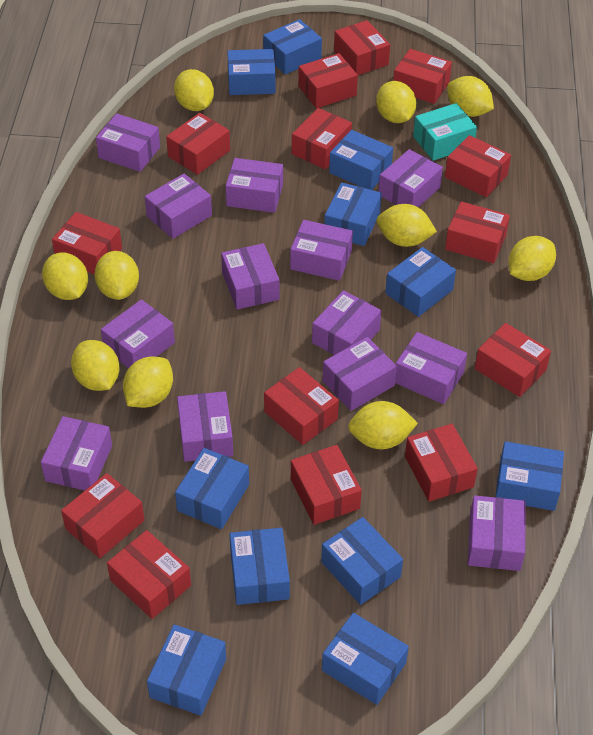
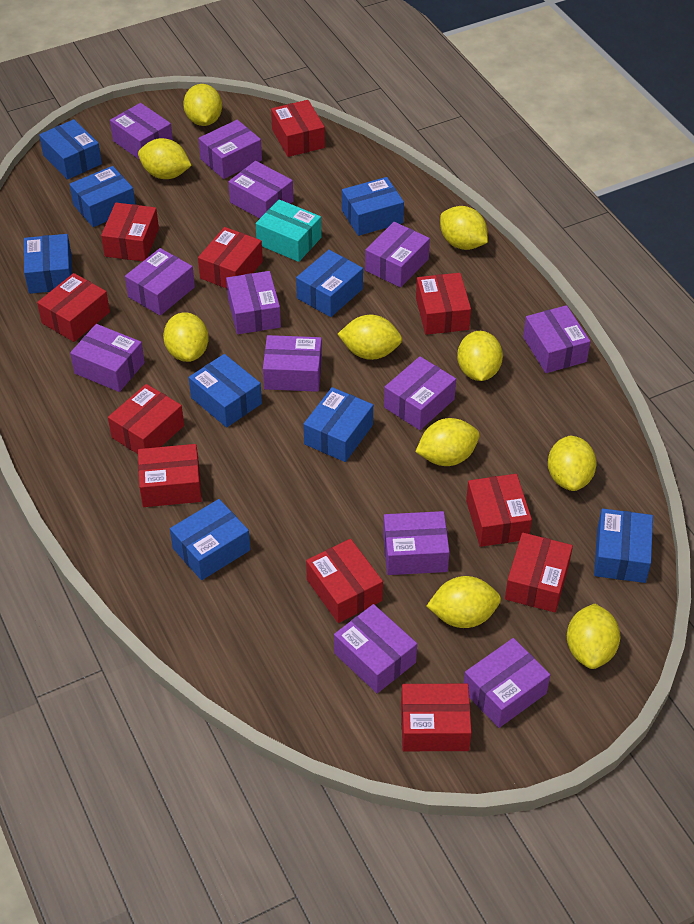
blue box: 11 -> 9
red box: 14 -> 11

